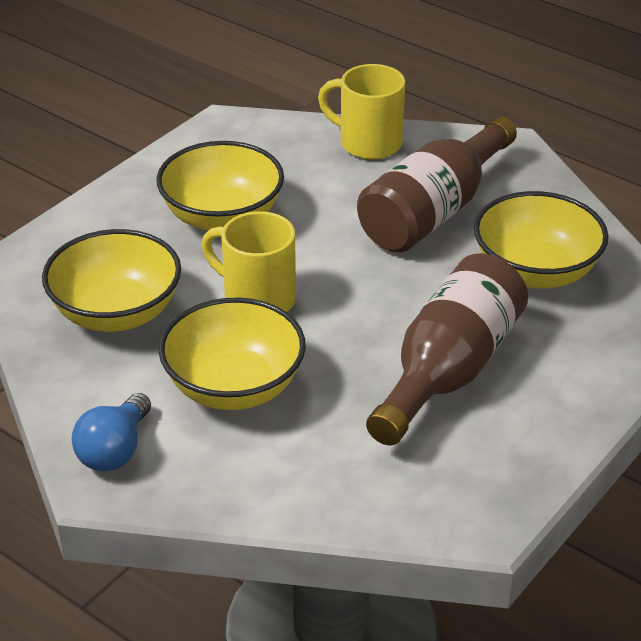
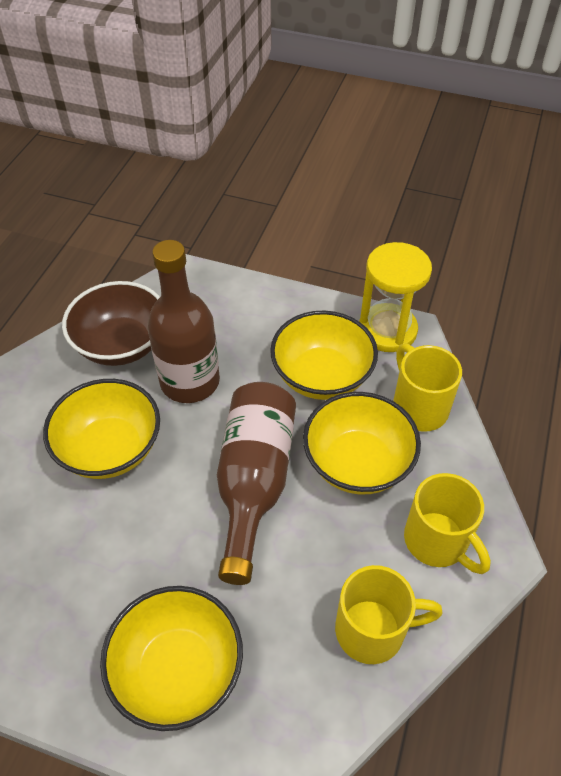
blue light bulb: 1 -> 0
brown bowl: 0 -> 1
yellow hourglass: 0 -> 1
yellow mug: 2 -> 3

